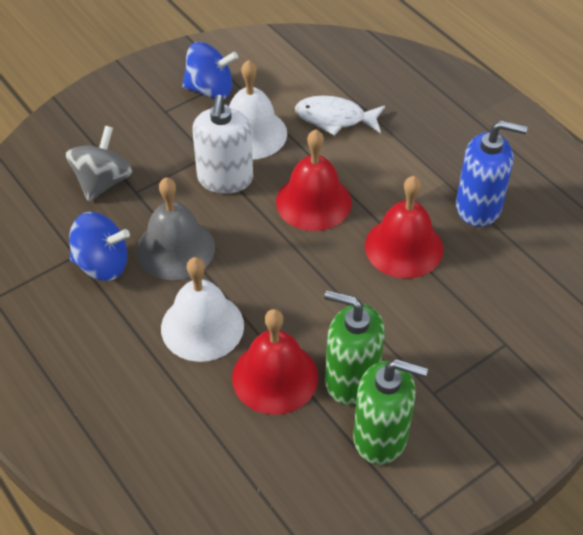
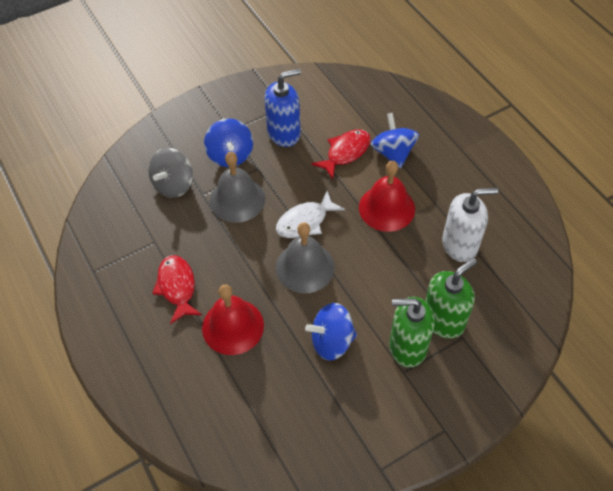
blue spinning top: 2 -> 3
grey bell: 1 -> 2
red bell: 3 -> 2
red fish: 0 -> 2
white bell: 2 -> 0

